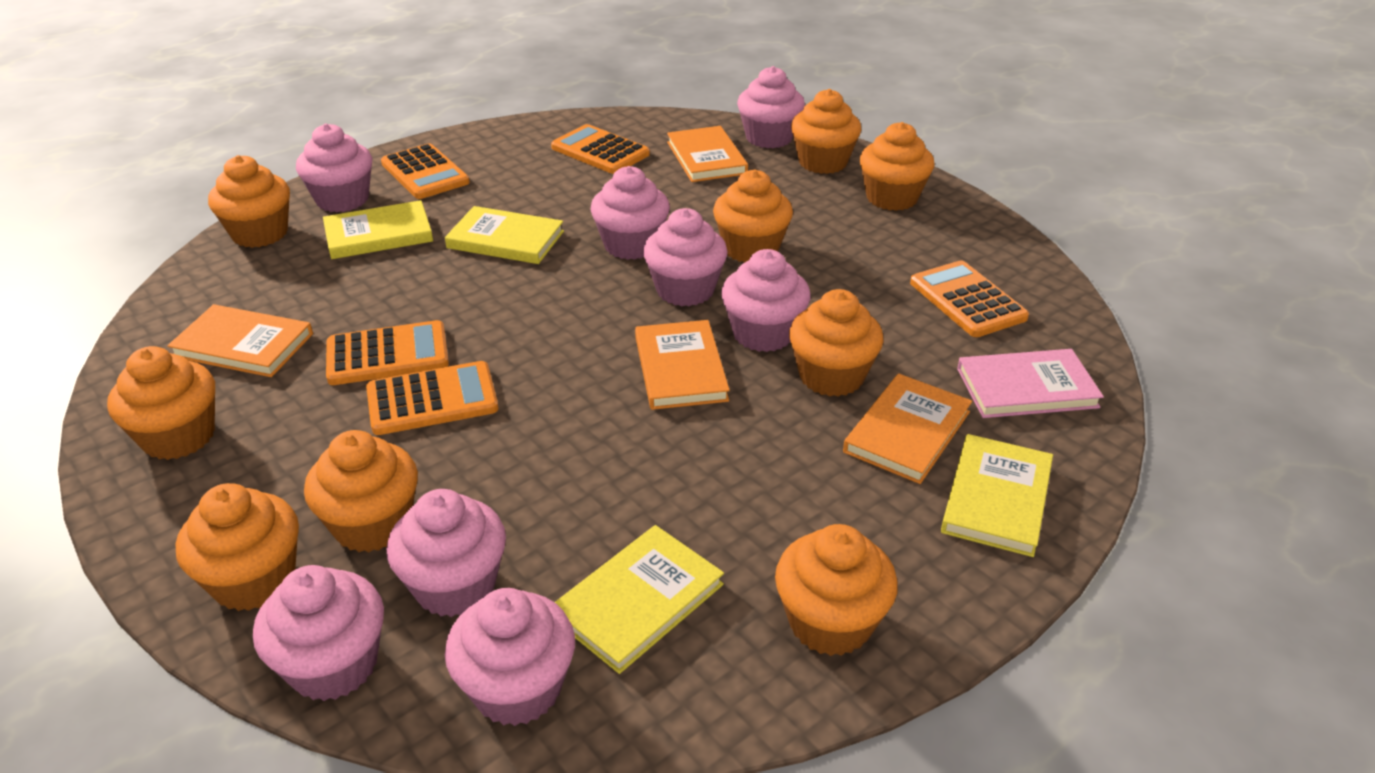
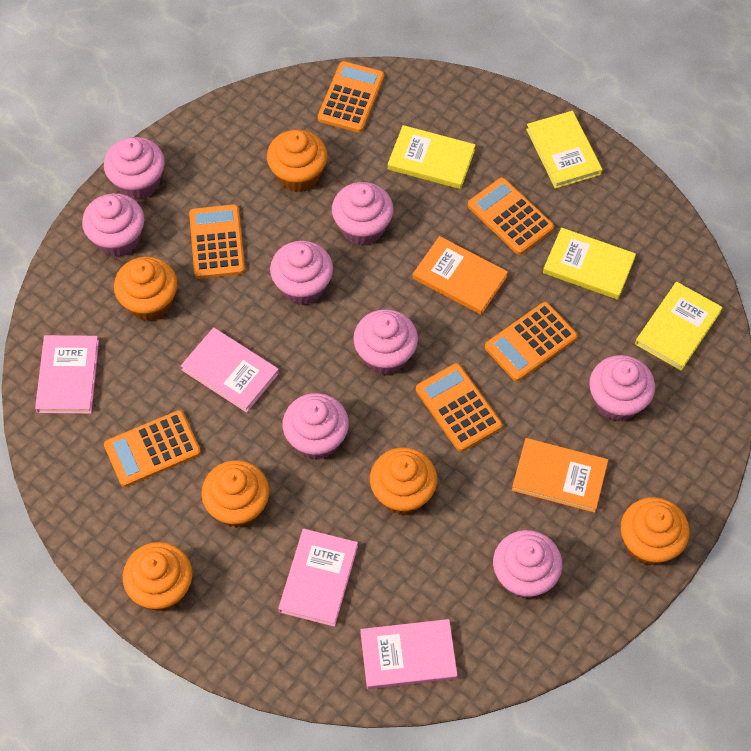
orange book: 4 -> 2
orange calculator: 5 -> 6
orange cupcake: 9 -> 6
pink book: 1 -> 4

